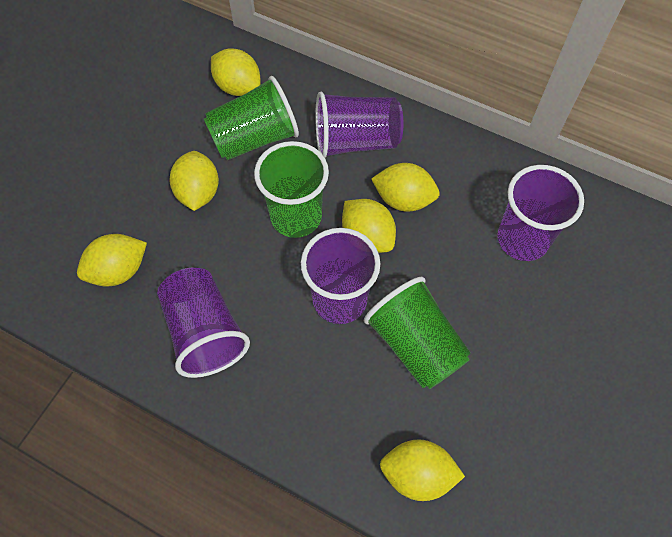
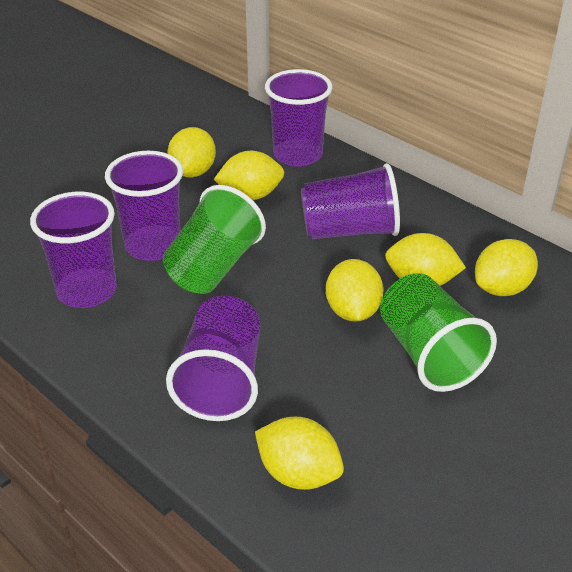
green cup: 3 -> 2
purple cup: 4 -> 5

